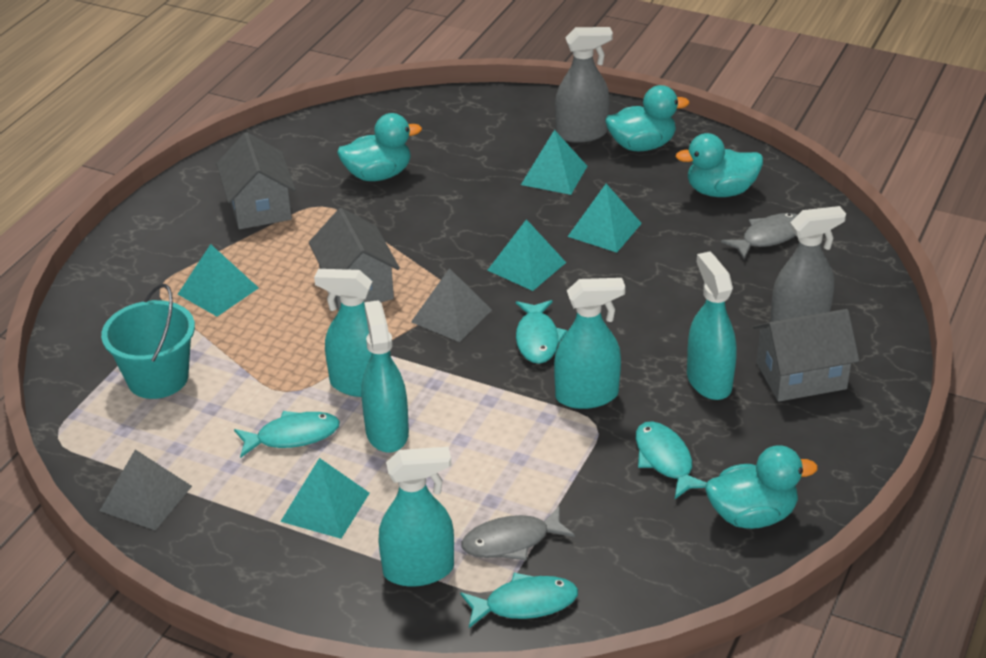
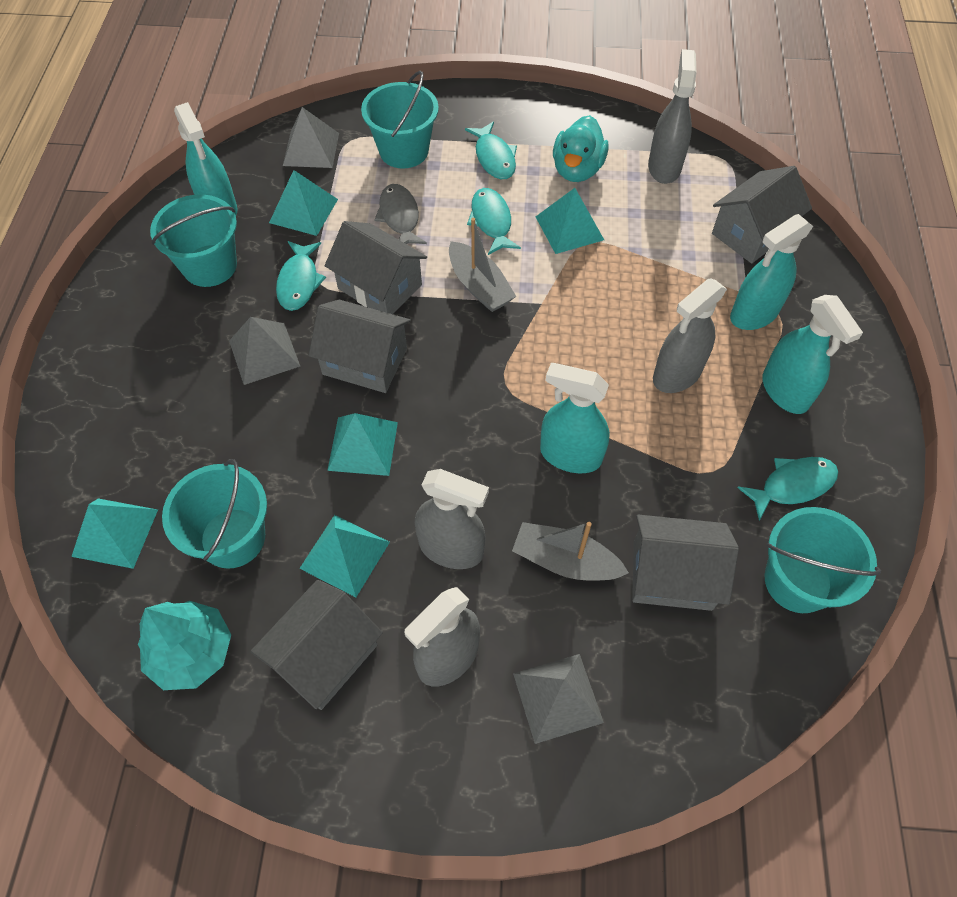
grey boat: 0 -> 2
grey fish: 2 -> 1
grey house: 3 -> 5
grey pyramid: 2 -> 3
grey spray bottle: 2 -> 4
turquoise bucket: 1 -> 4
turquoise duck: 4 -> 1
turquoise spray bottle: 5 -> 4
turquoise tree: 0 -> 1

